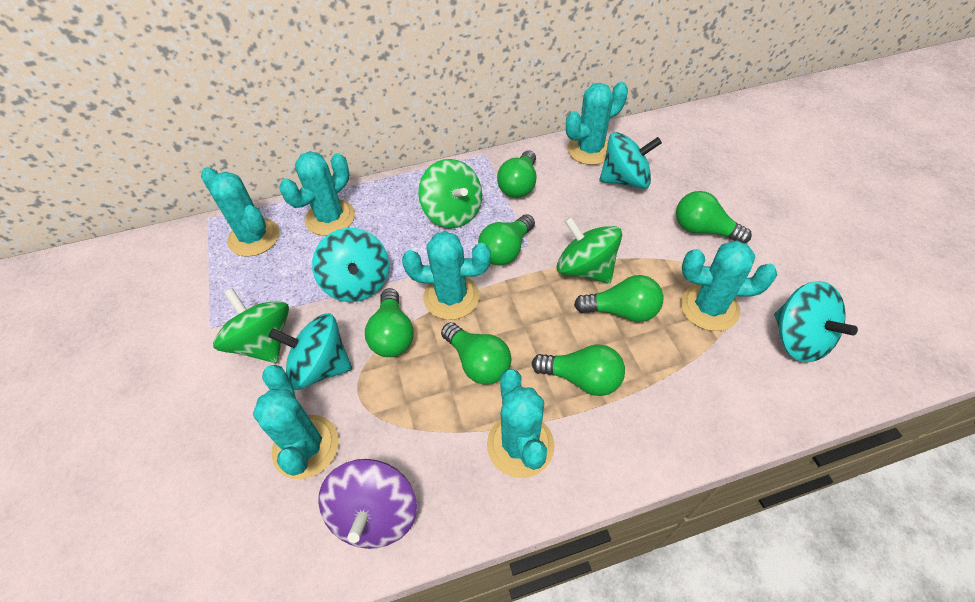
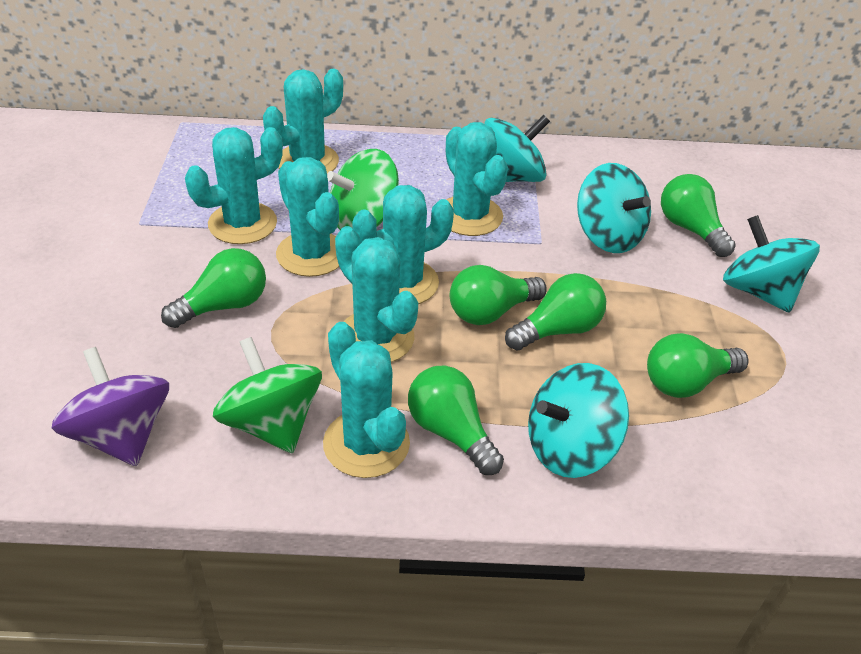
green light bulb: 7 -> 6
green spinning top: 3 -> 2

